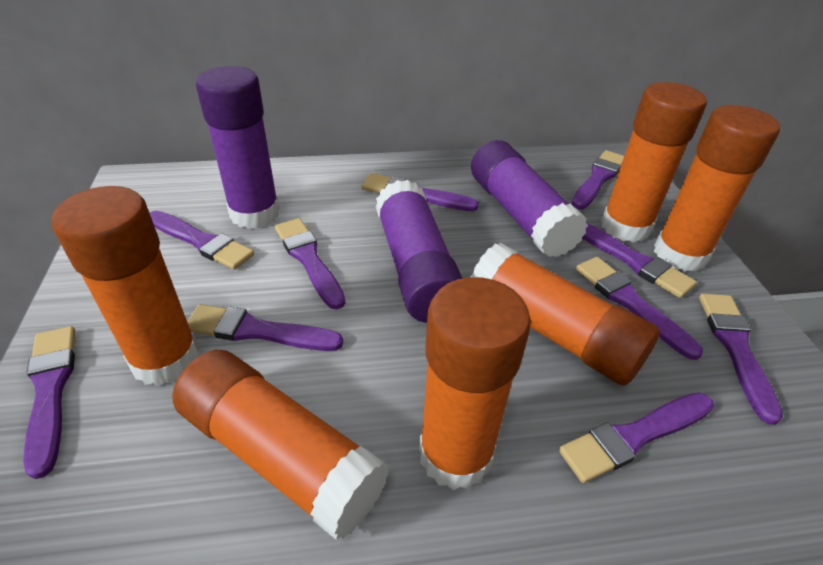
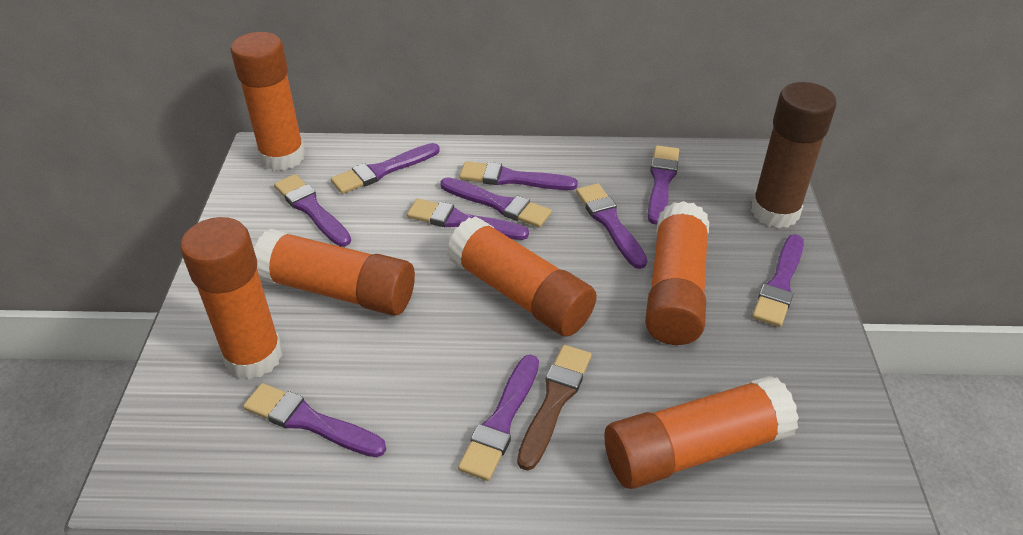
brown brush: 0 -> 1
brown glue stick: 0 -> 1
purple glue stick: 3 -> 0

